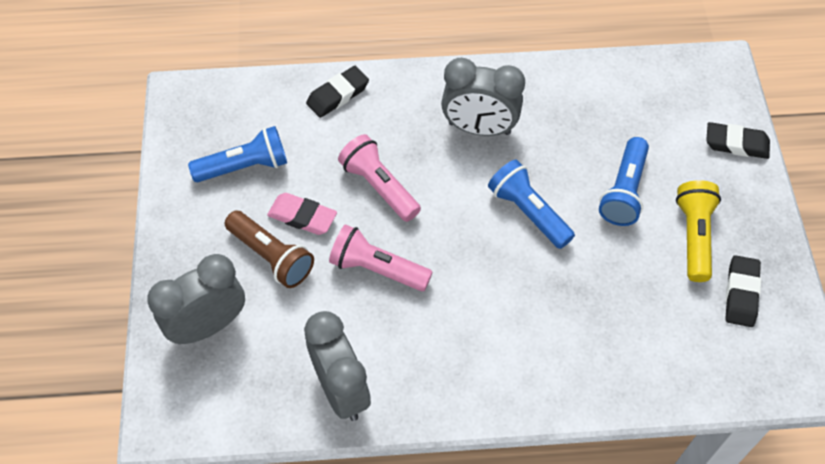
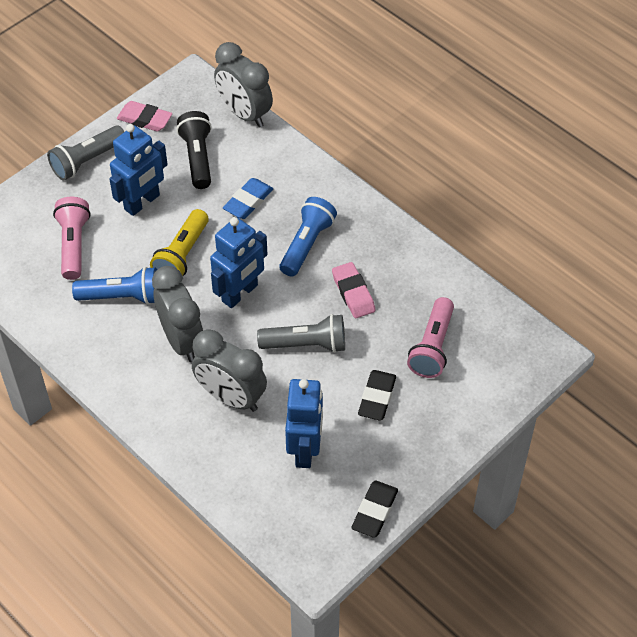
black eraser: 3 -> 2
black flashlight: 0 -> 1
blue eraser: 0 -> 1
blue flashlight: 3 -> 2
blue robot: 0 -> 3
brown flashlight: 1 -> 0
grey flashlight: 0 -> 2
pink eraser: 1 -> 2

